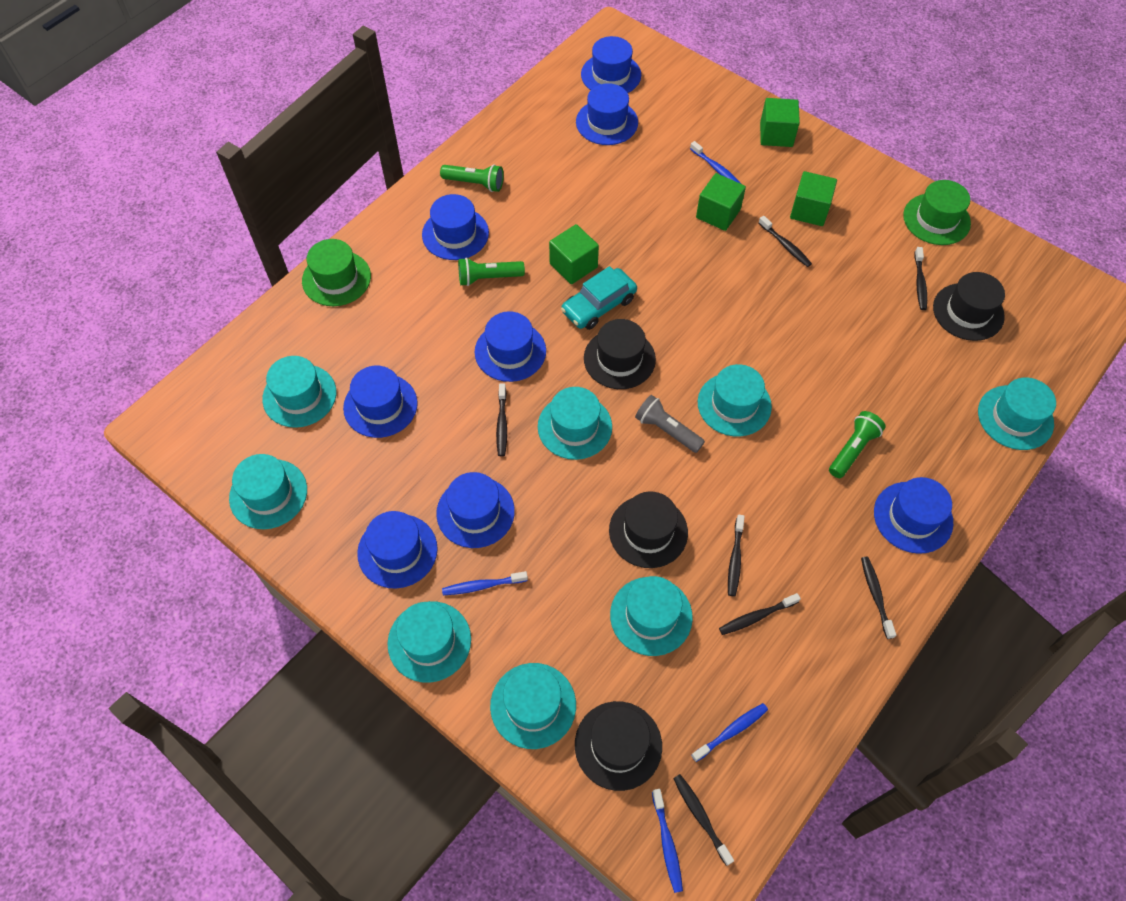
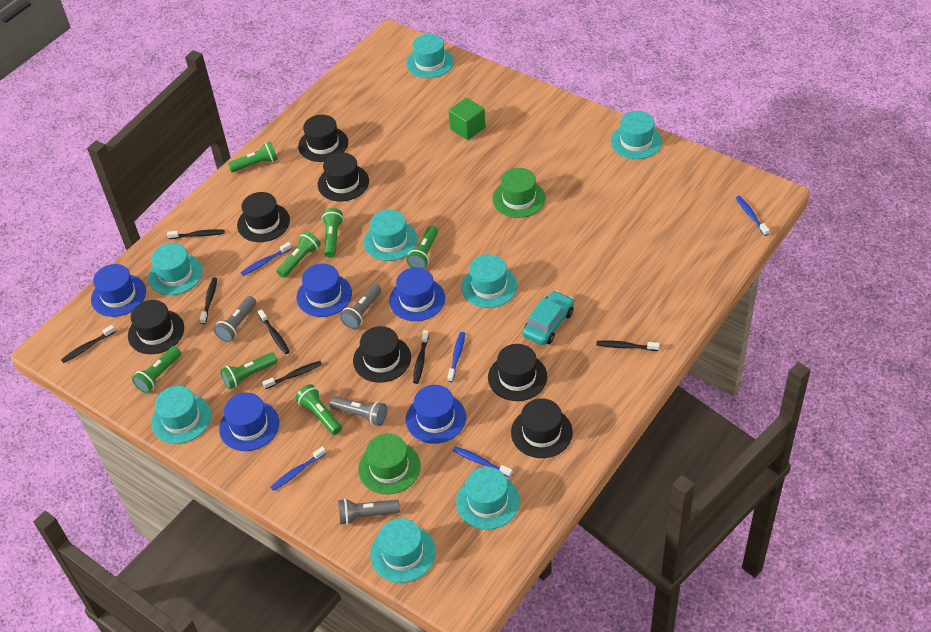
black hat: 4 -> 7
blue hat: 8 -> 5
blue toothbrush: 4 -> 5
green cube: 4 -> 1
green flashlight: 3 -> 7
grey flashlight: 1 -> 4

